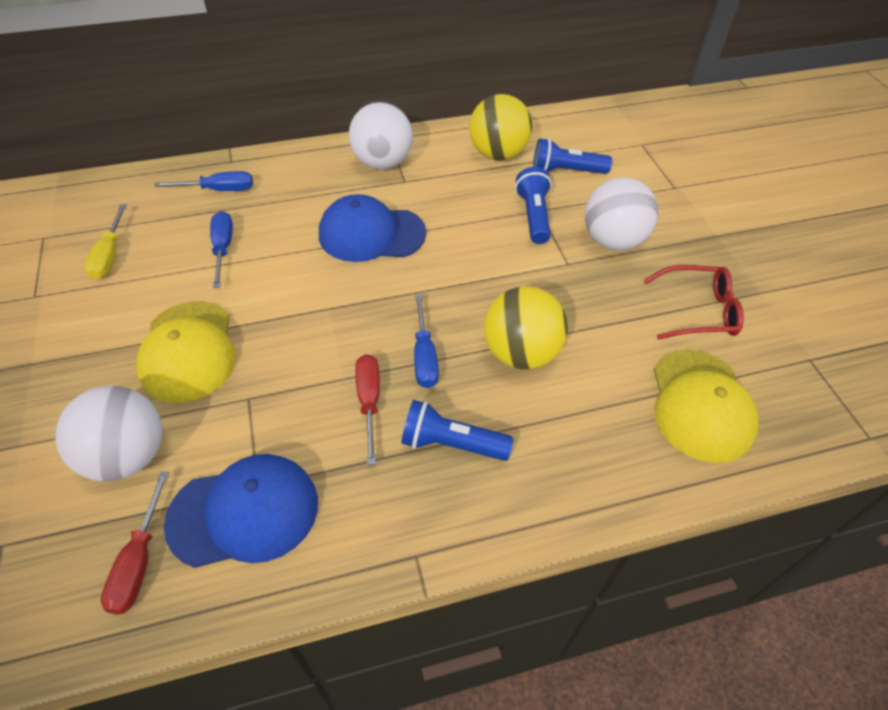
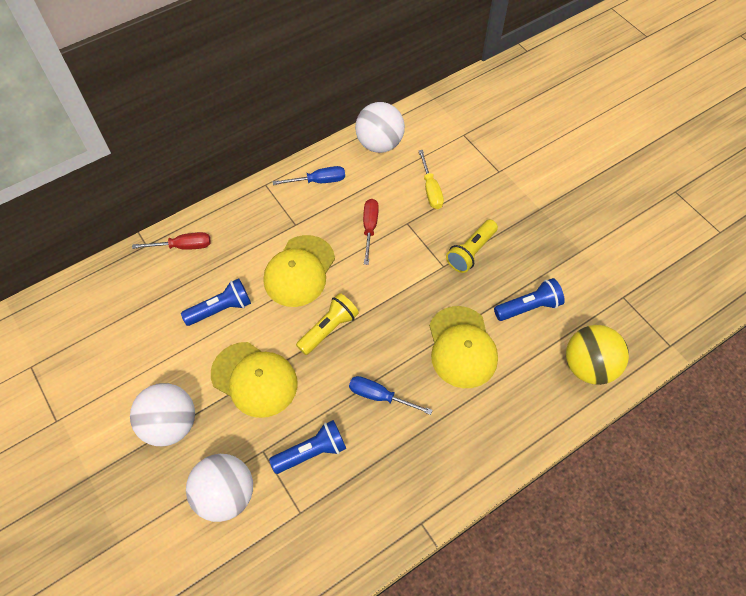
blue cap: 2 -> 0
blue screwdriver: 3 -> 2
red glasses: 1 -> 0
yellow ball: 2 -> 1
yellow cap: 2 -> 3
yellow flashlight: 0 -> 2

